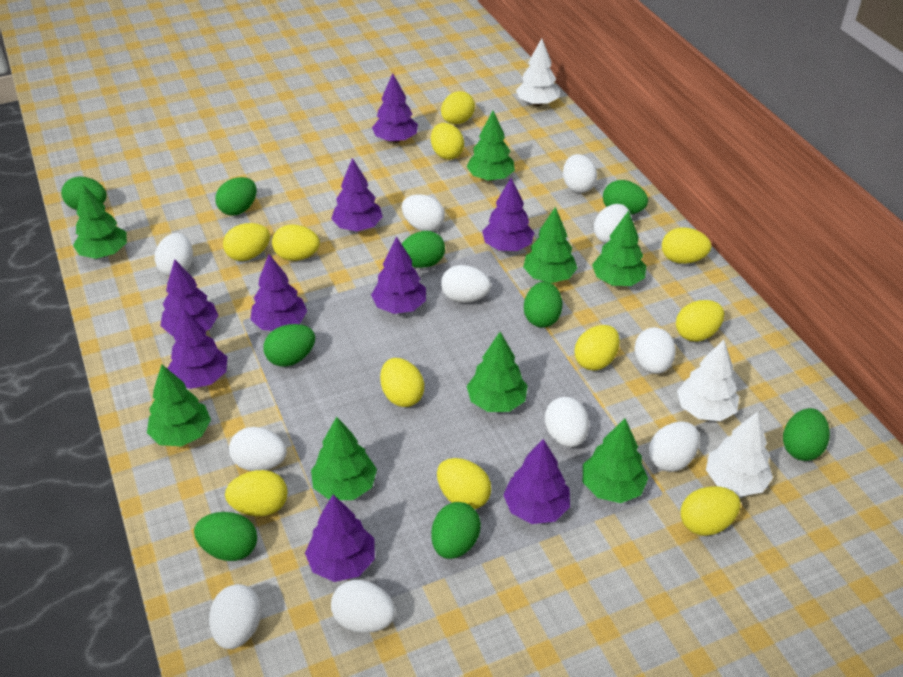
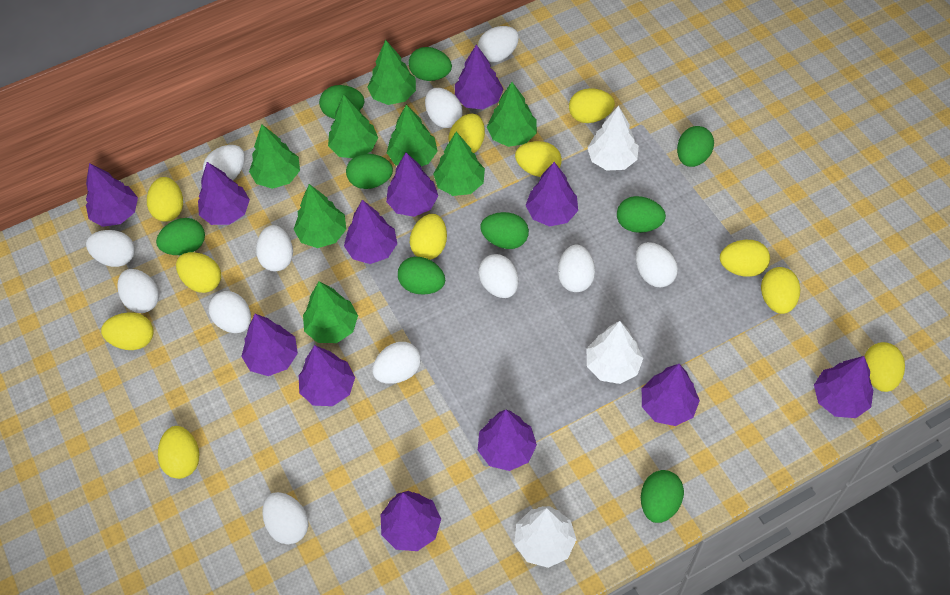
purple tree: 9 -> 12
white egg: 11 -> 12

